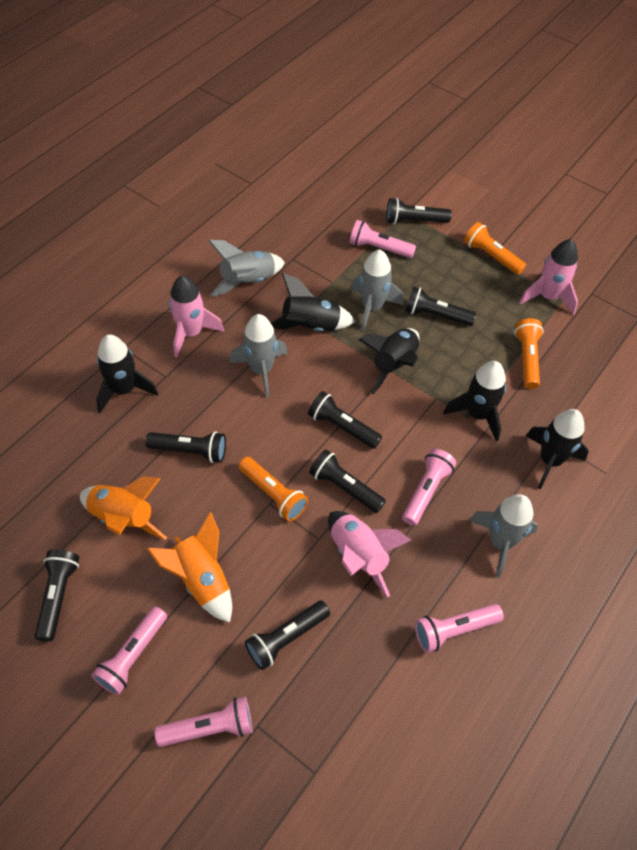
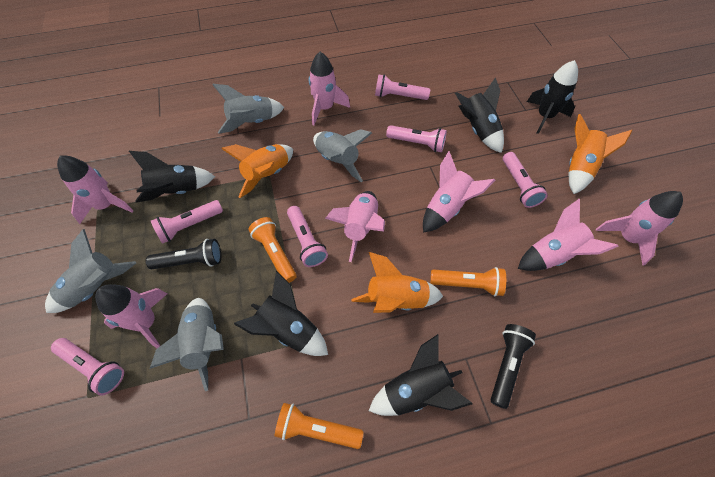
black flashlight: 7 -> 2
orange rocket: 2 -> 3
pink flashlight: 5 -> 6
pink rocket: 3 -> 7

